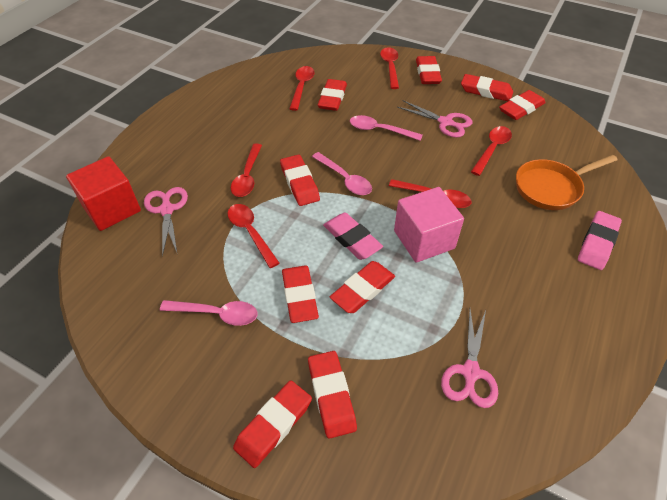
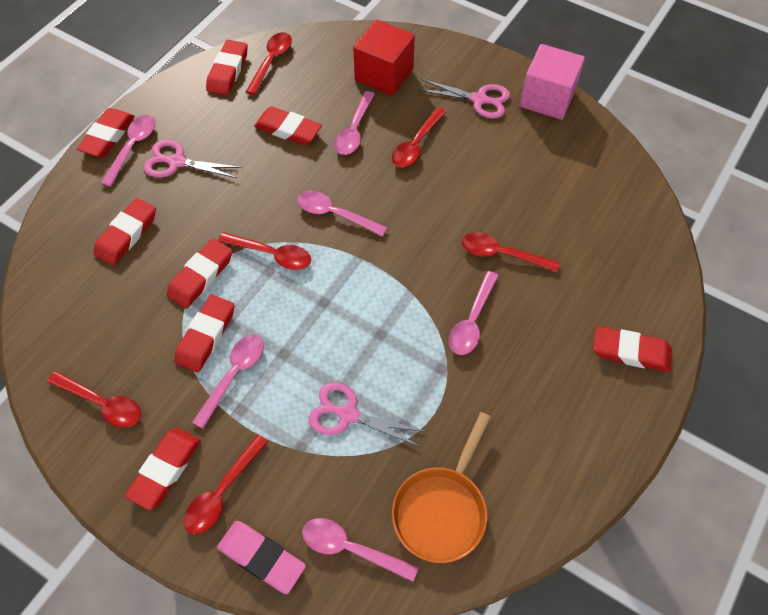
pink eraser: 2 -> 1
pink spoon: 3 -> 6
red eraser: 9 -> 8

